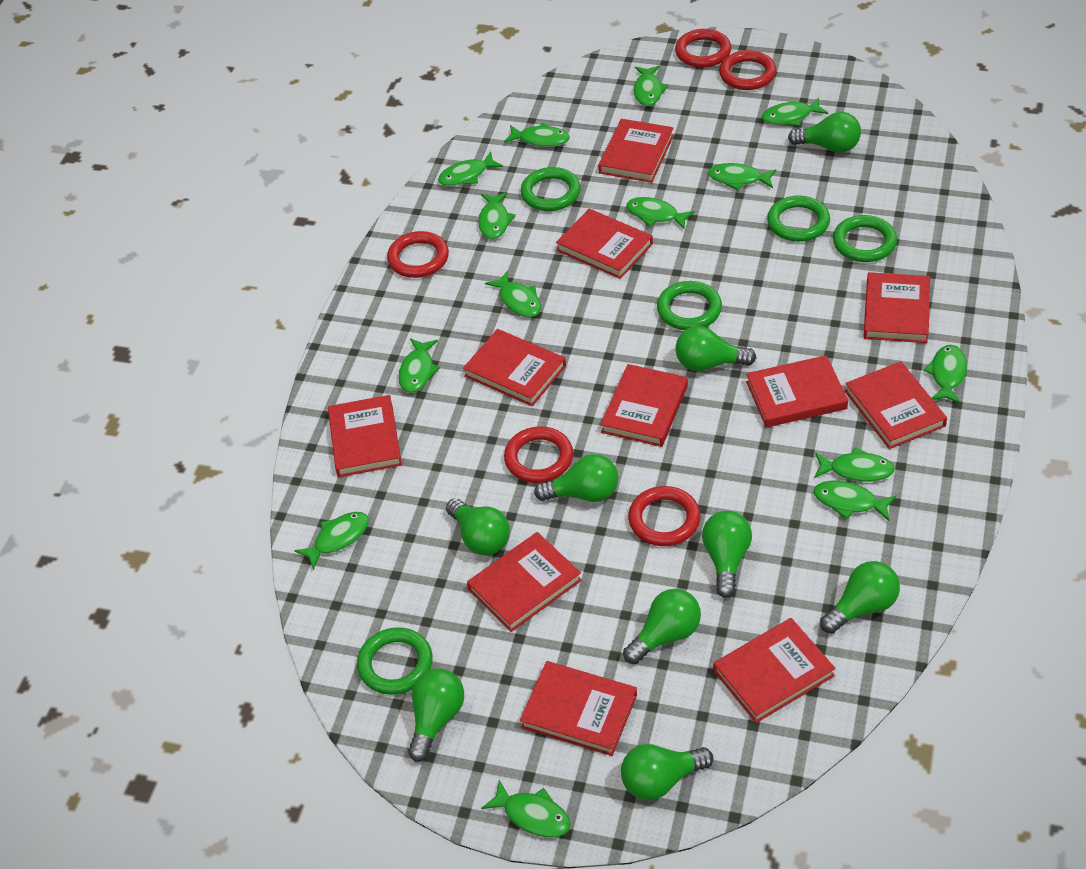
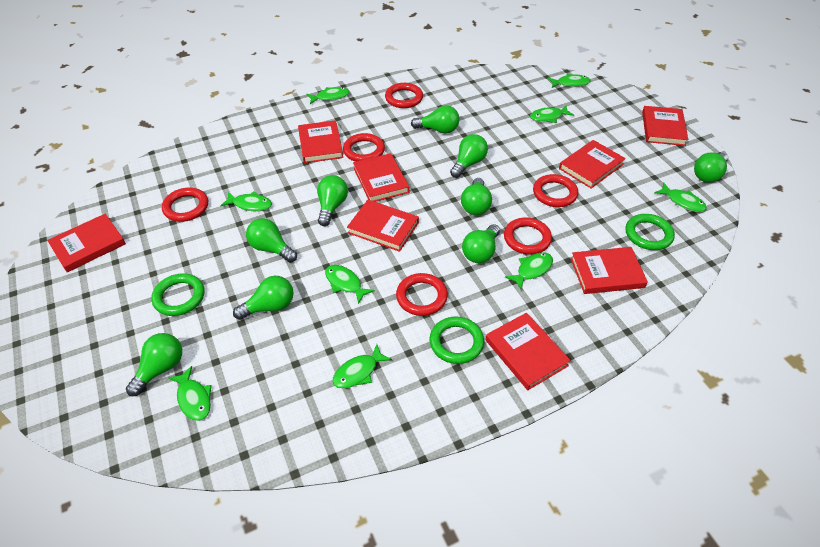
green fish: 14 -> 9
green ring: 5 -> 3
red book: 11 -> 8
red ring: 5 -> 6

